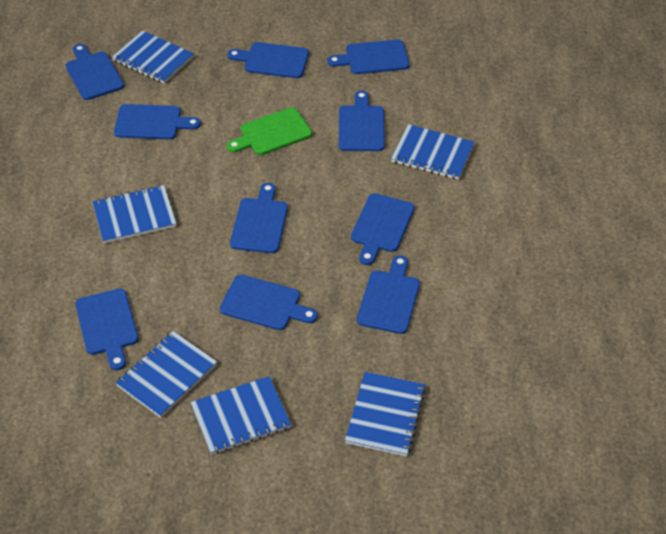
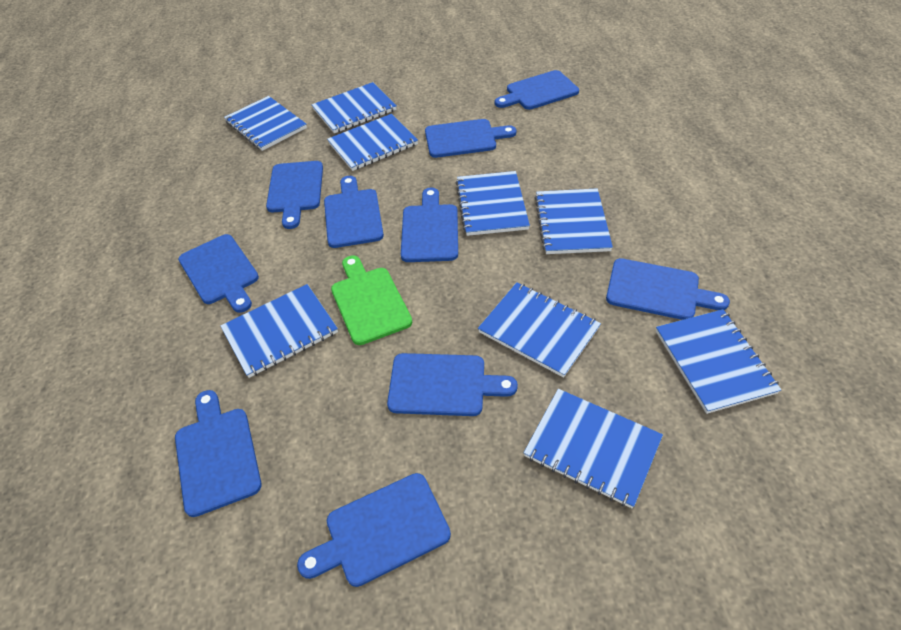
blue notebook: 6 -> 9

